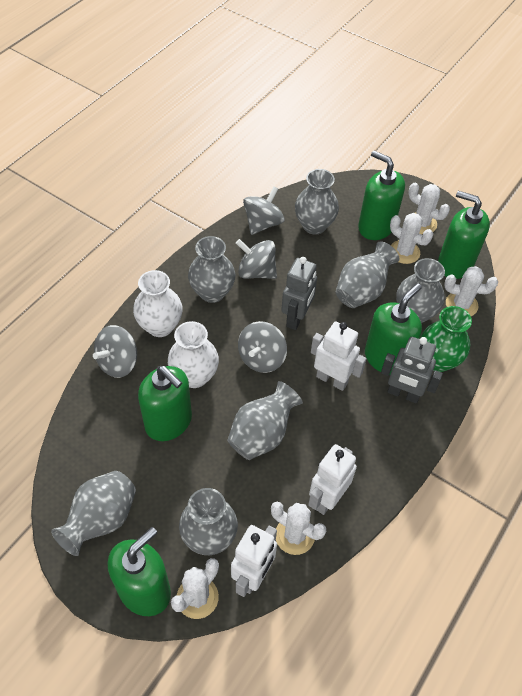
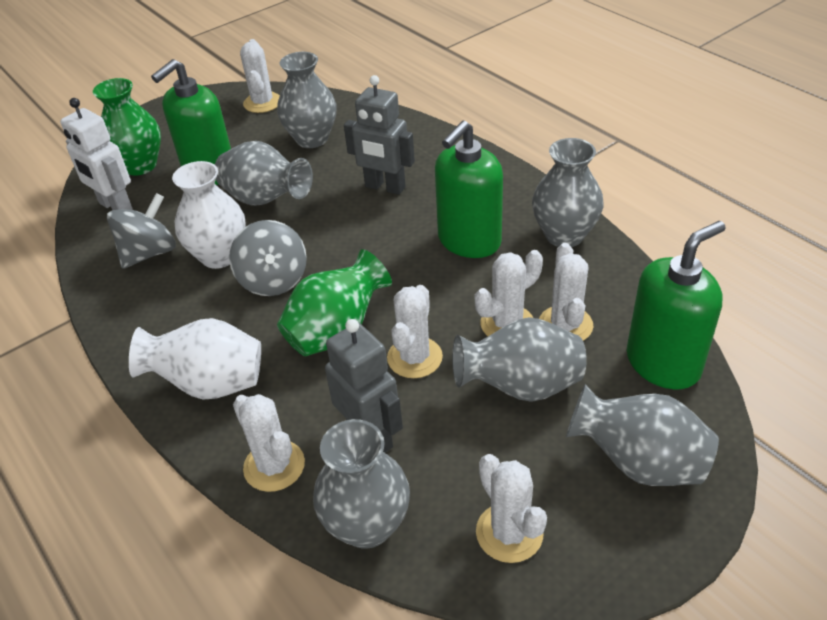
green soap dispenser: 5 -> 3
green vase: 1 -> 2
grey spinning top: 4 -> 2
grey vase: 7 -> 6
white cactus: 5 -> 6
white robot: 3 -> 1

